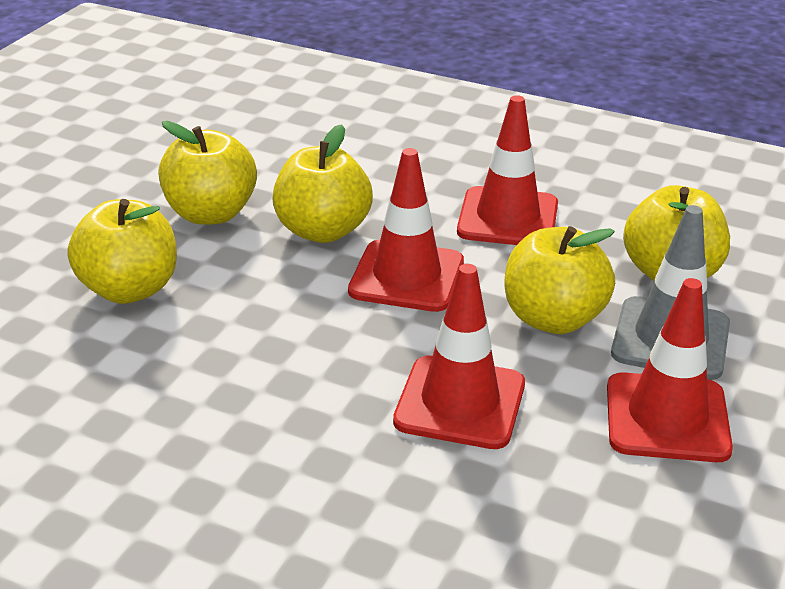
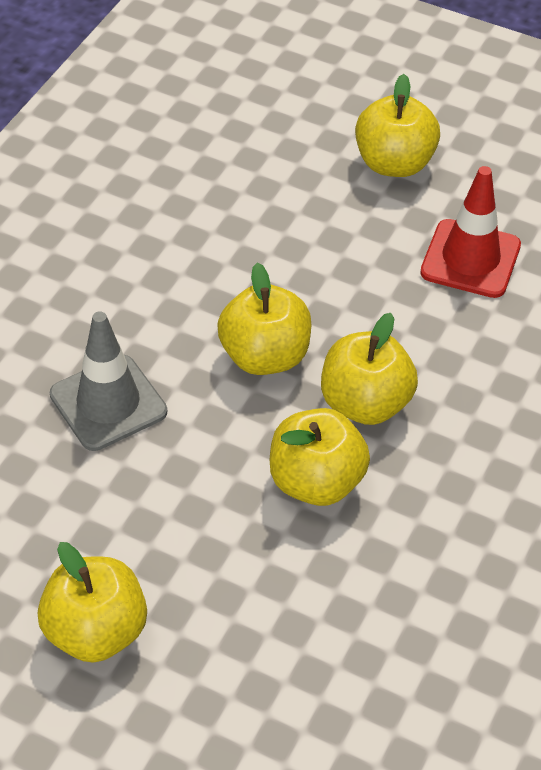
red traffic cone: 4 -> 1

